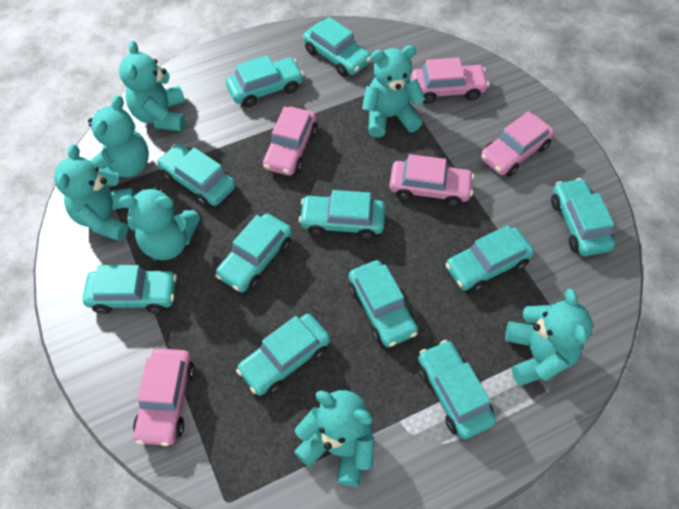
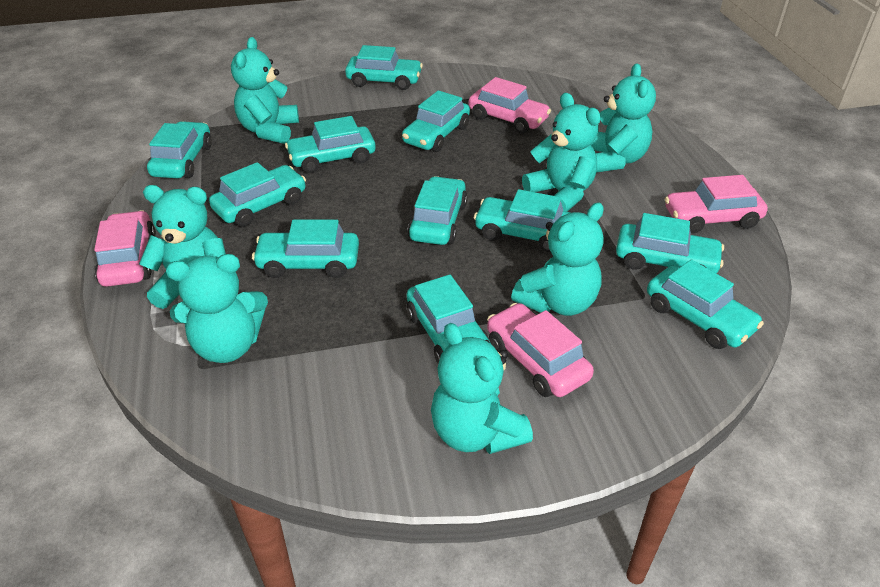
pink car: 5 -> 4

